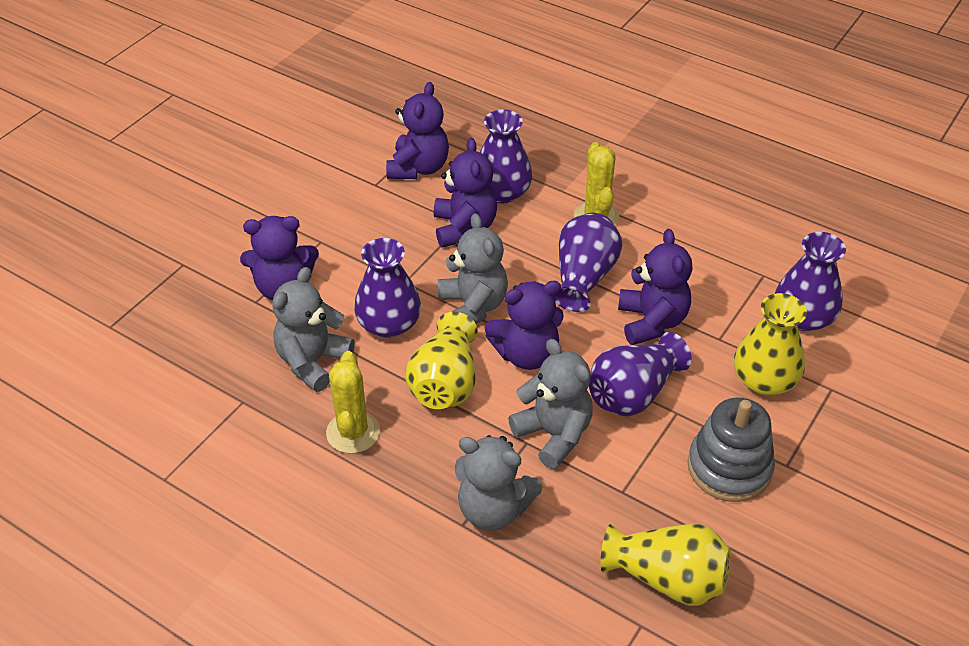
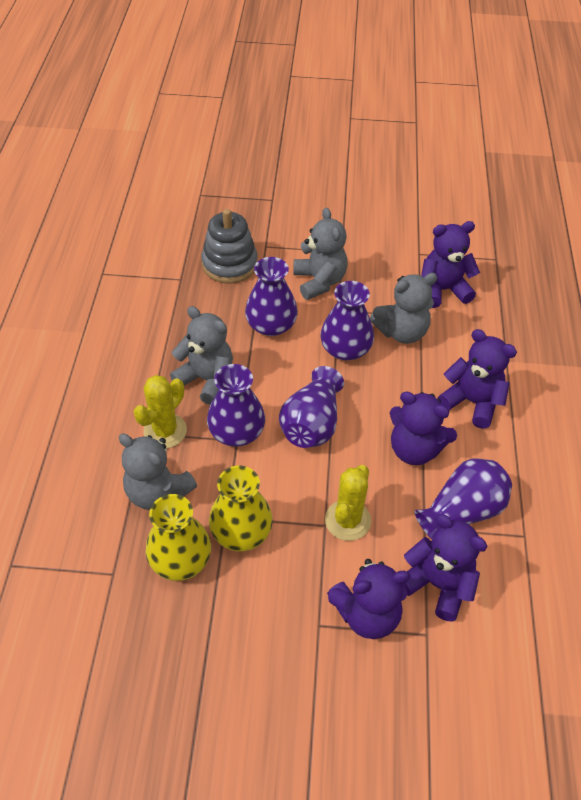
yellow vase: 3 -> 2

